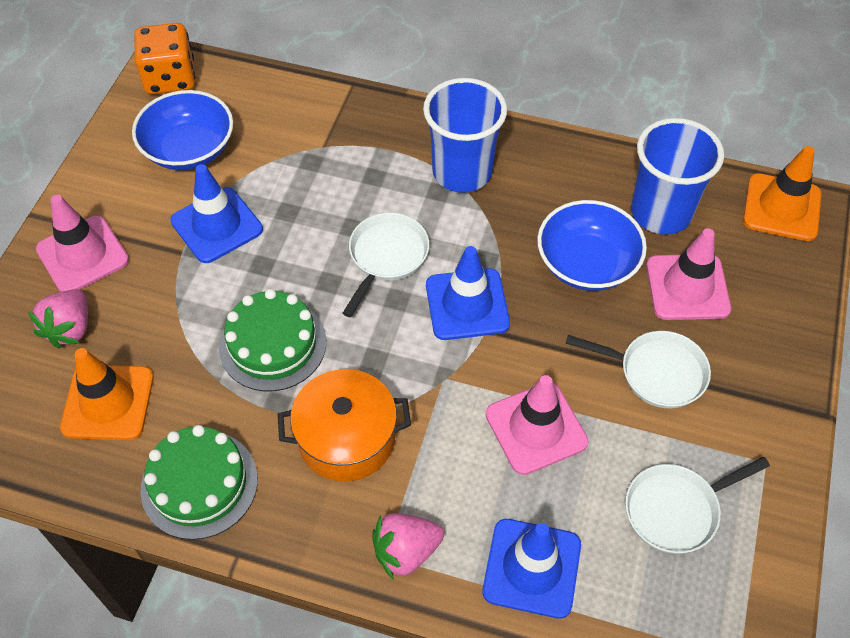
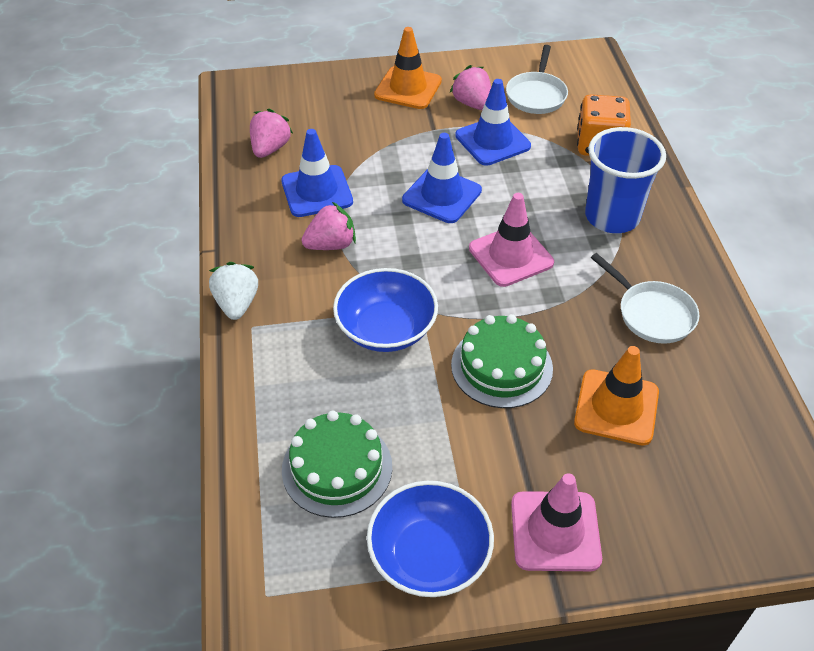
blue cup: 2 -> 1
orange pot: 1 -> 0
pink strawberry: 2 -> 3
pink traffic cone: 3 -> 2
white pan: 3 -> 2
white strawberry: 0 -> 1

